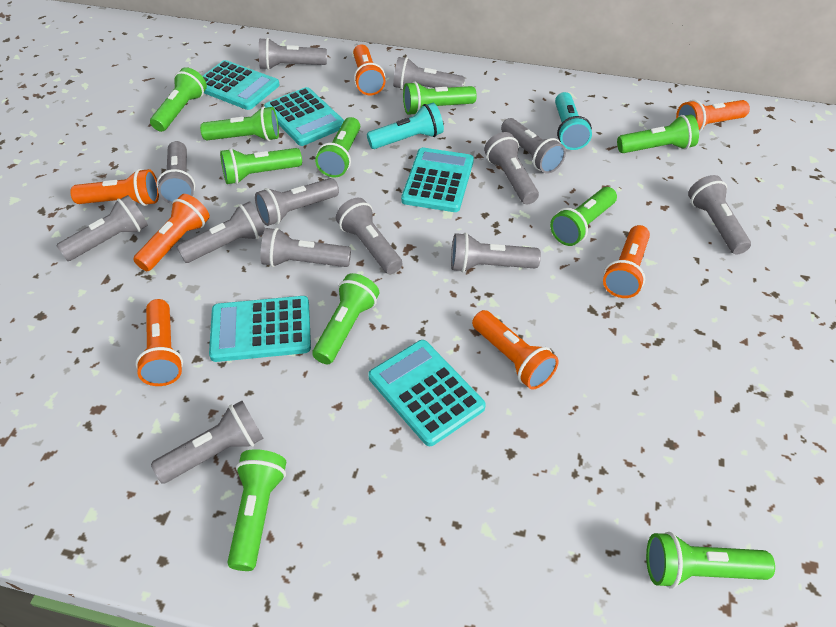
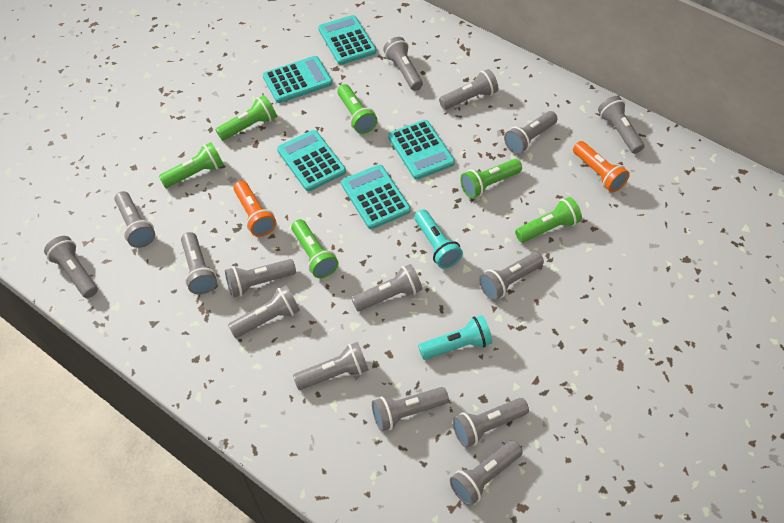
green flashlight: 10 -> 6
grey flashlight: 13 -> 15
orange flashlight: 7 -> 2

